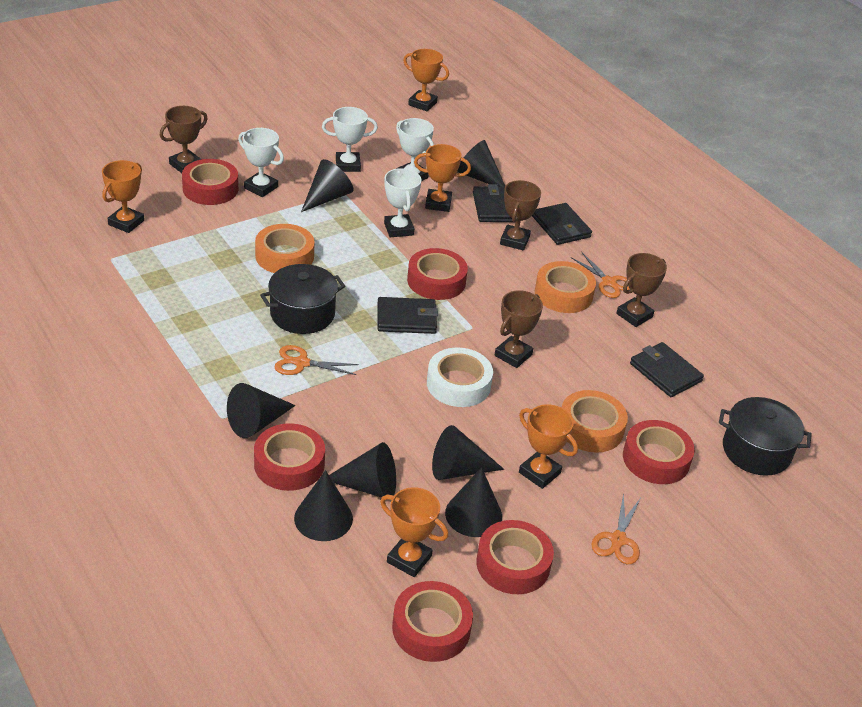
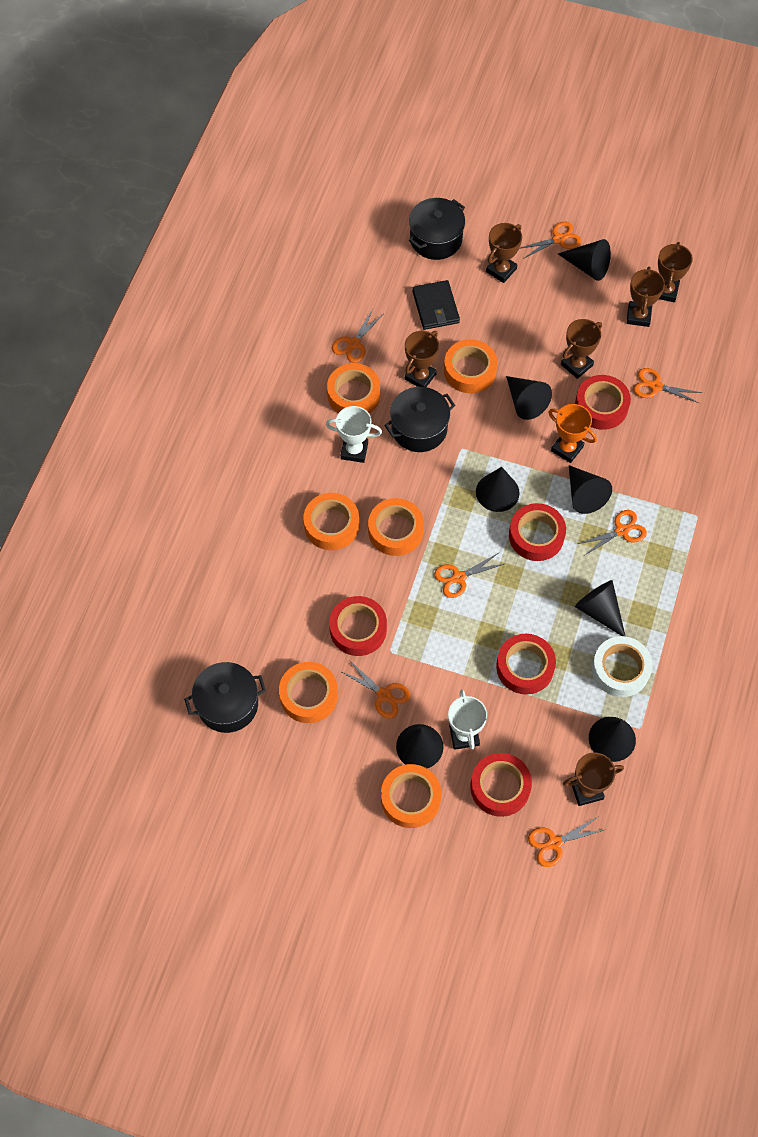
black pot: 2 -> 3
black wallet: 4 -> 1
brown trophy: 4 -> 6
orange scissors: 3 -> 7
orange tape: 3 -> 6
orange trophy: 5 -> 1
red tape: 6 -> 5
white trophy: 4 -> 2

